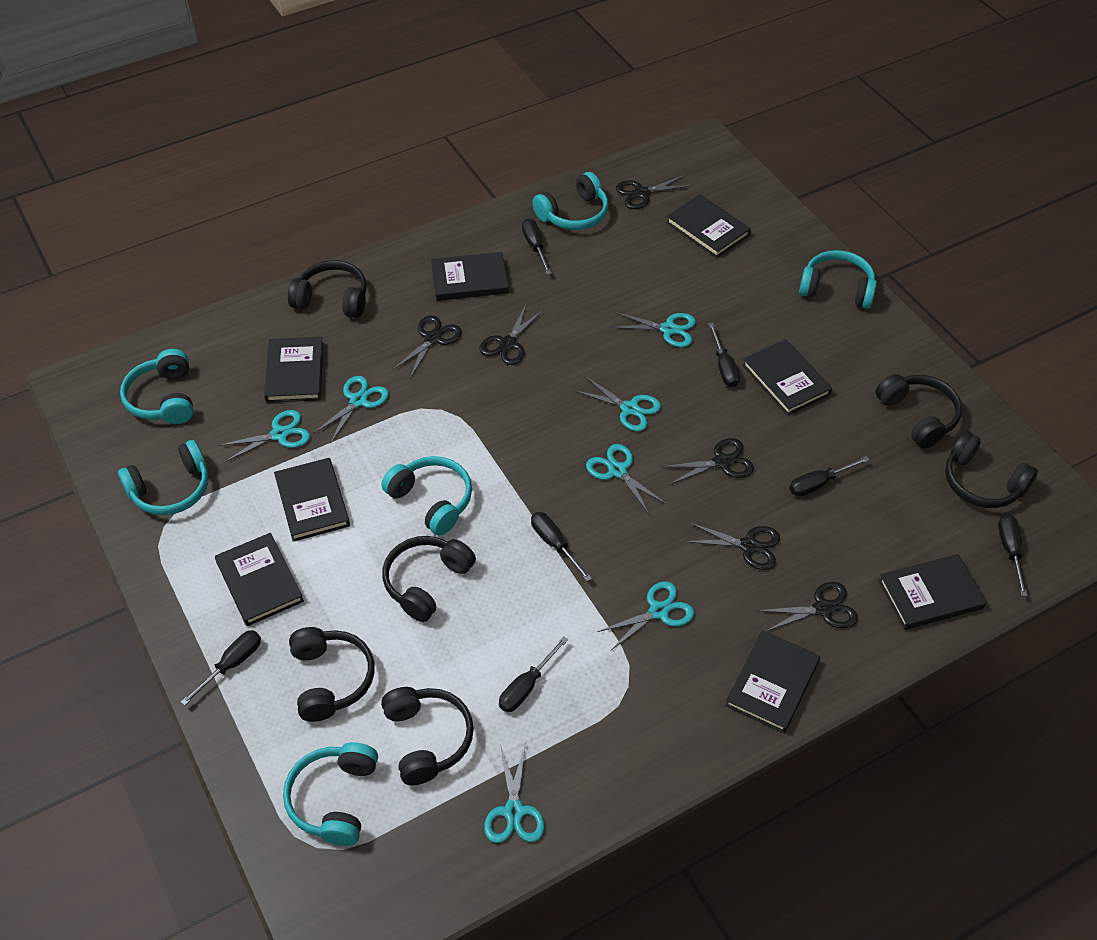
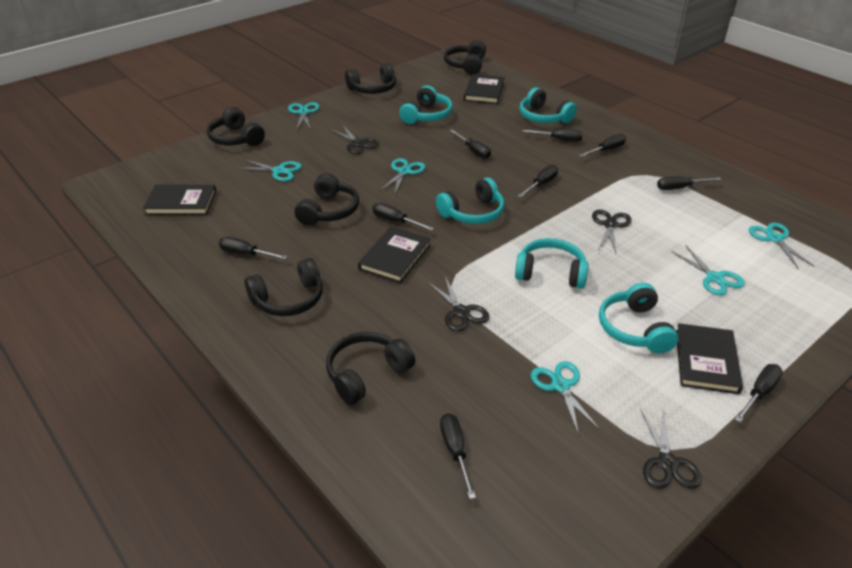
black book: 8 -> 4
black scissors: 6 -> 4
black screwdriver: 7 -> 9
turquoise headphones: 6 -> 5
turquoise scissors: 7 -> 6

